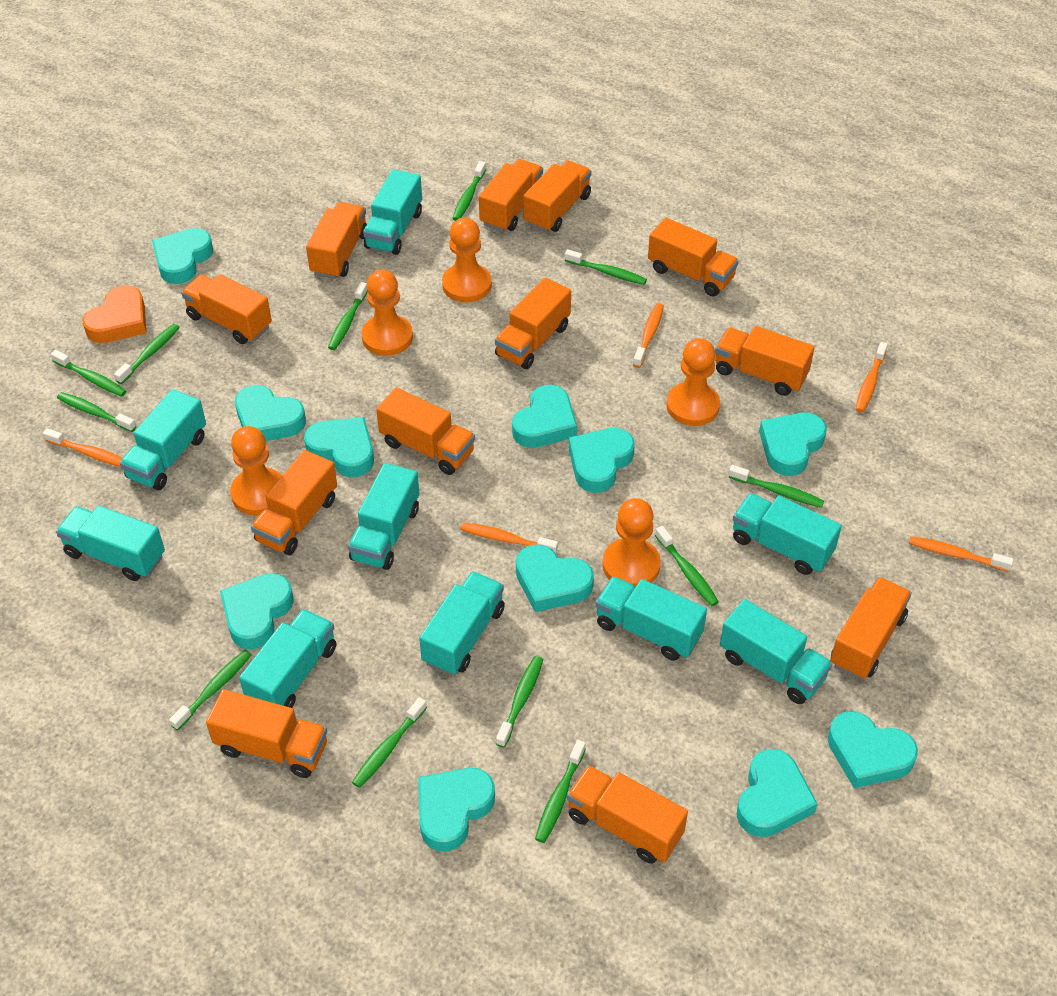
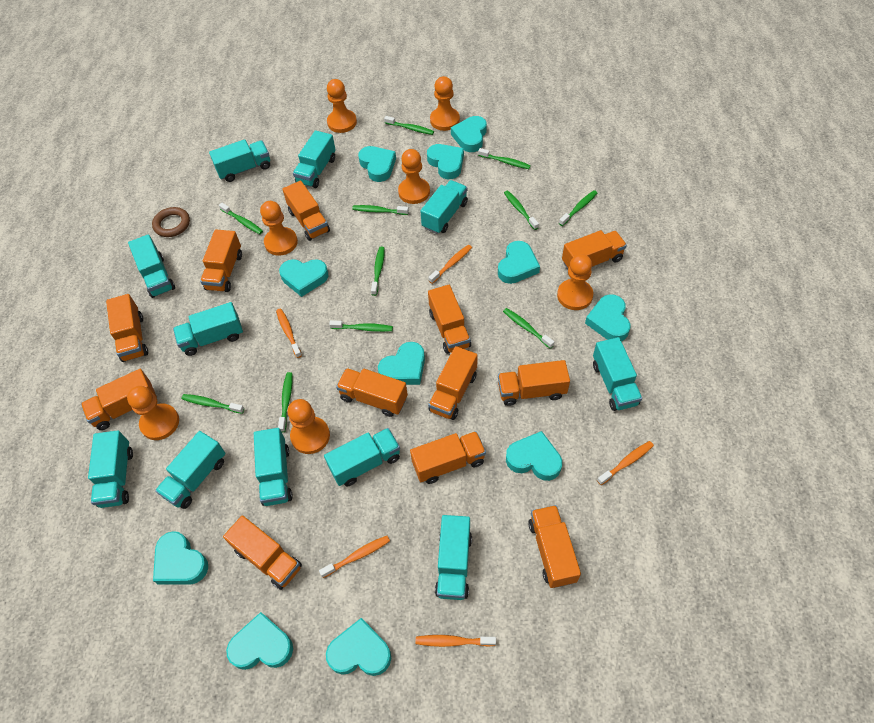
brown ring: 0 -> 1
green toothbrush: 12 -> 11
orange heart: 1 -> 0
orange pawn: 5 -> 7
turquoise truck: 9 -> 11

